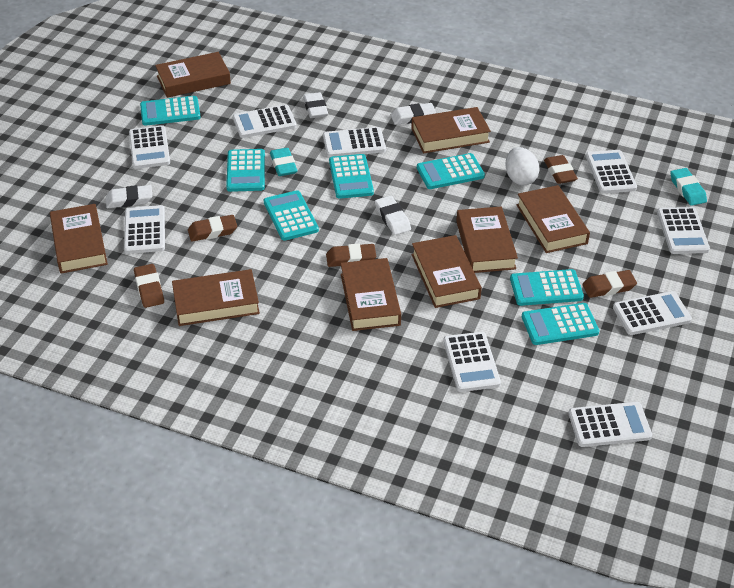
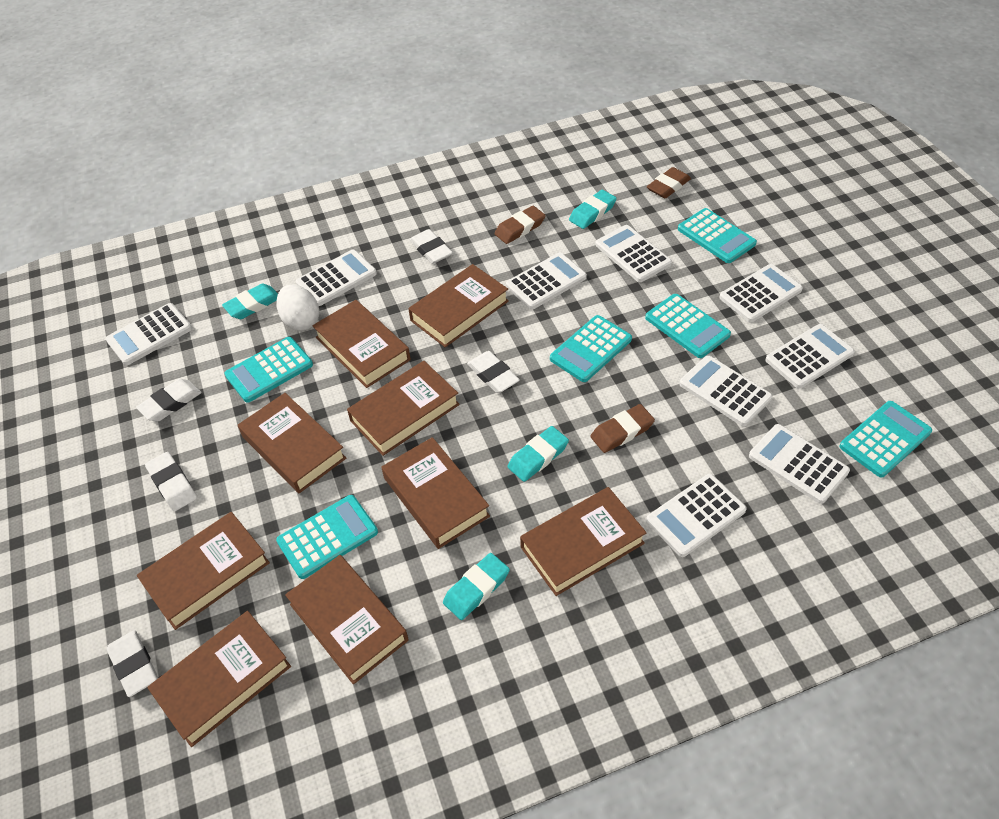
brown book: 8 -> 9
brown eraser: 5 -> 3
turquoise calculator: 7 -> 6
turquoise eraser: 2 -> 4
white eraser: 4 -> 5

